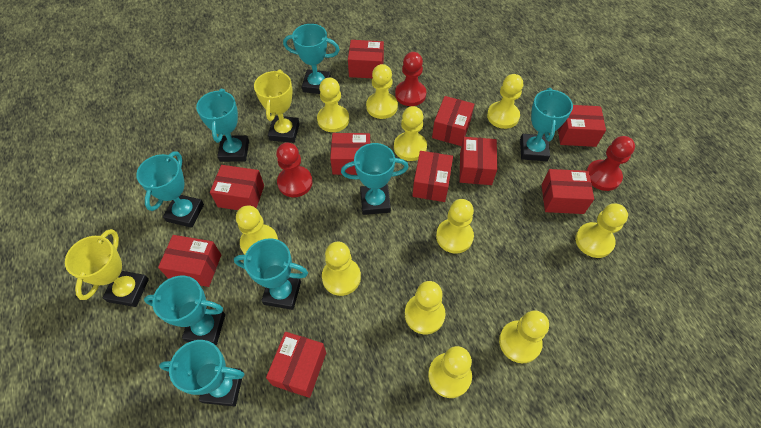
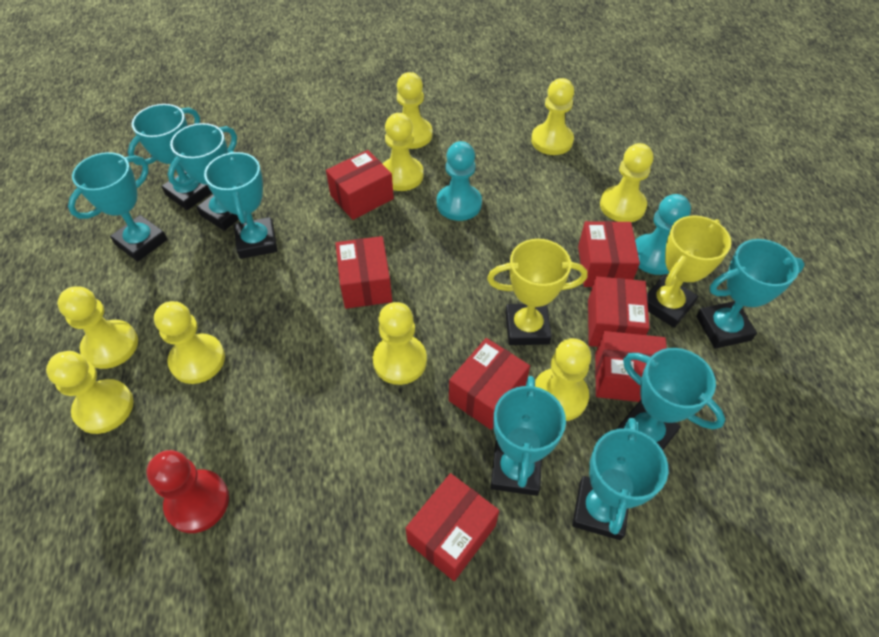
red box: 10 -> 7
red pawn: 3 -> 1
turquoise pawn: 0 -> 2
yellow pawn: 11 -> 9

